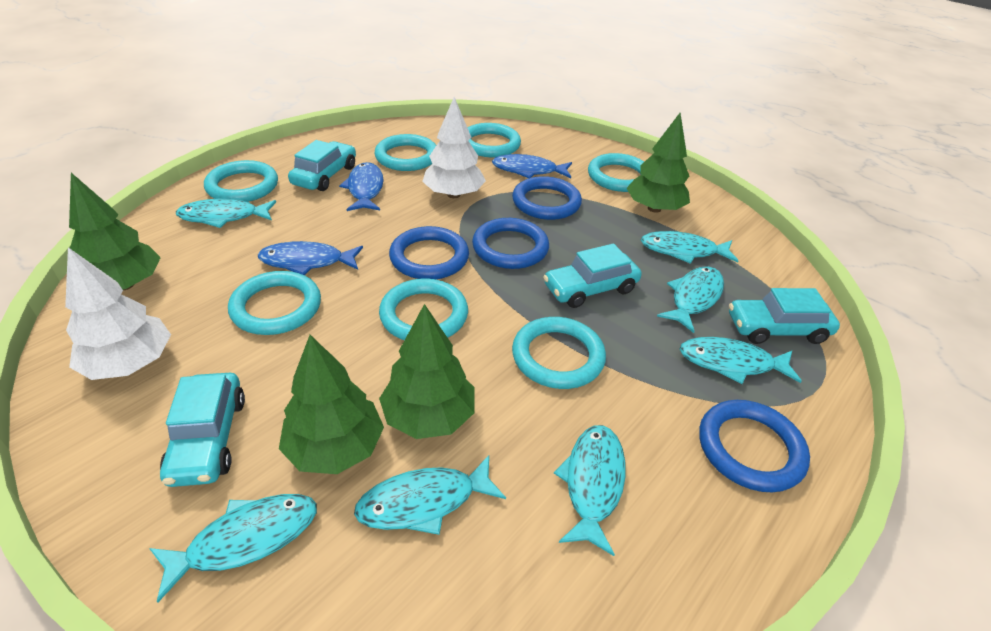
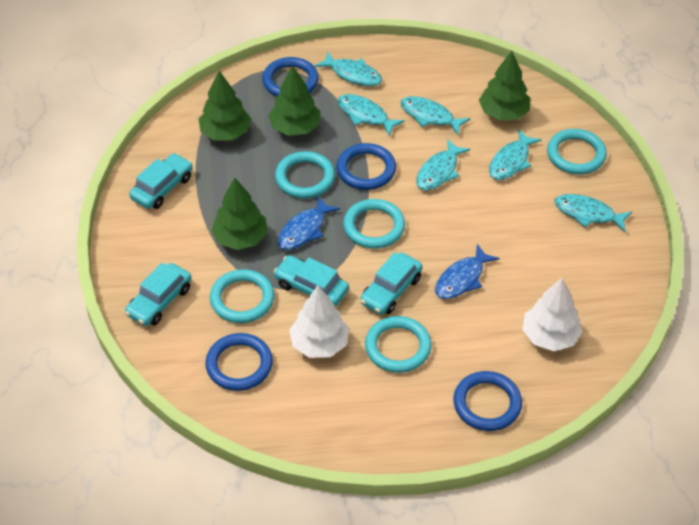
blue fish: 3 -> 2
turquoise fish: 7 -> 6
turquoise ring: 7 -> 5

